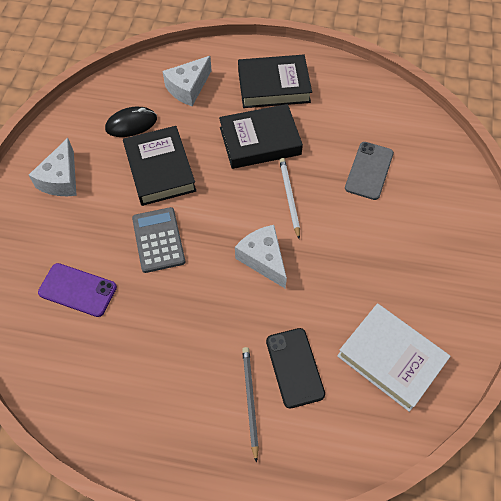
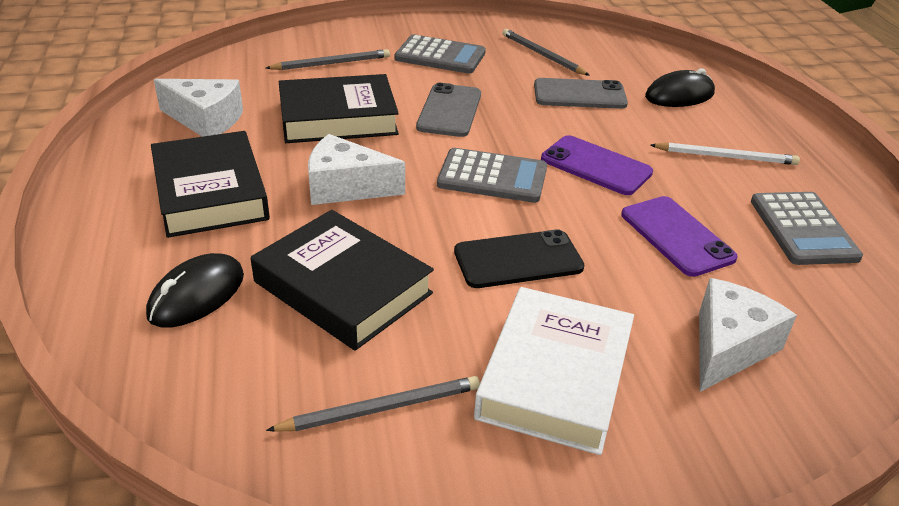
black mouse: 1 -> 2
grey calculator: 1 -> 3
grey pencil: 1 -> 3
grey phone: 1 -> 2
purple phone: 1 -> 2

